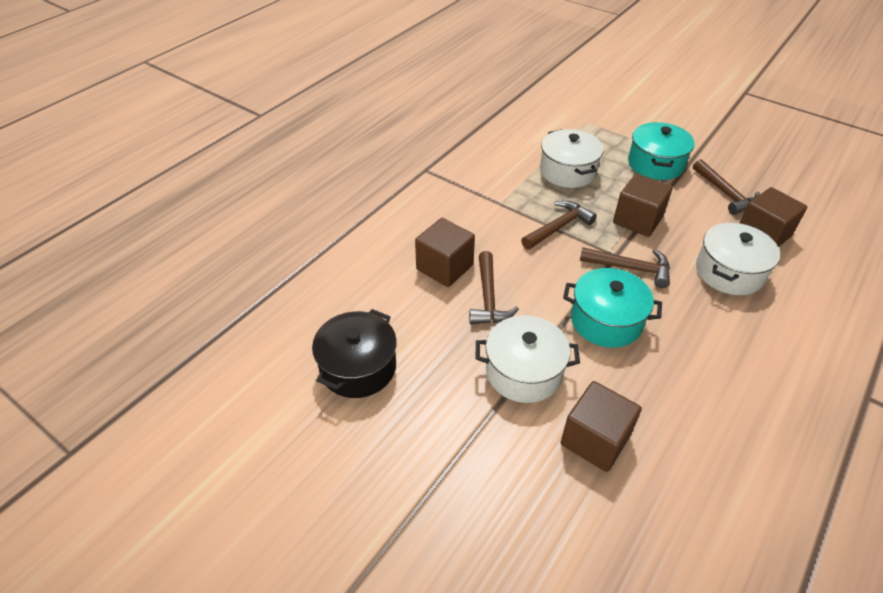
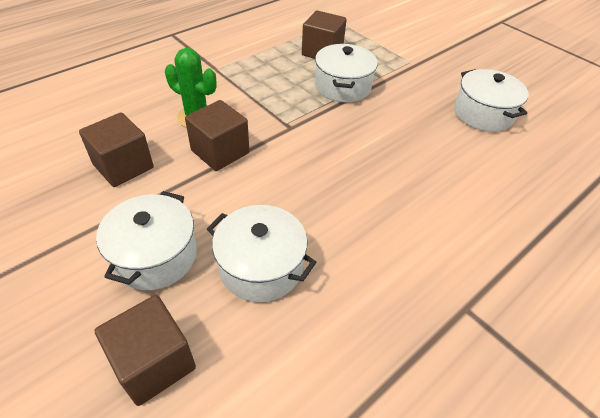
black pot: 1 -> 0
brown hammer: 4 -> 0
green cactus: 0 -> 1
turquoise pot: 2 -> 0
white pot: 3 -> 4

